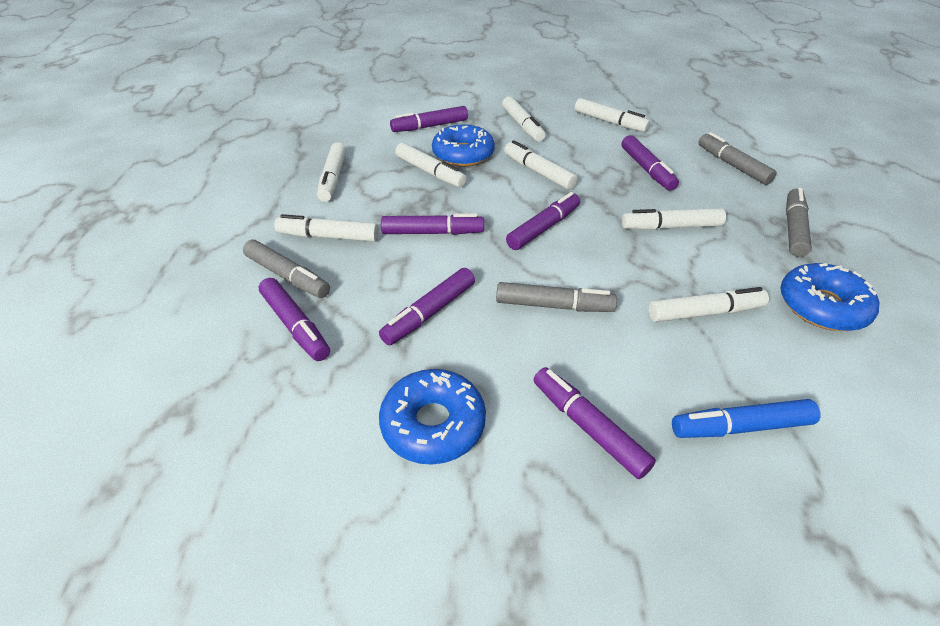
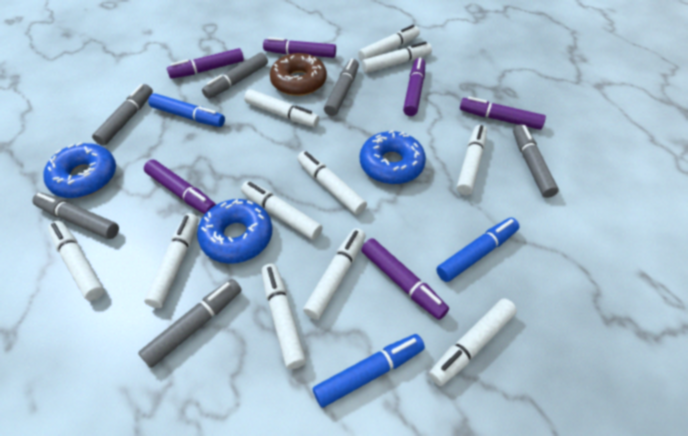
blue marker: 1 -> 3
brown donut: 0 -> 1
grey marker: 4 -> 6
purple marker: 7 -> 6
white marker: 8 -> 11

